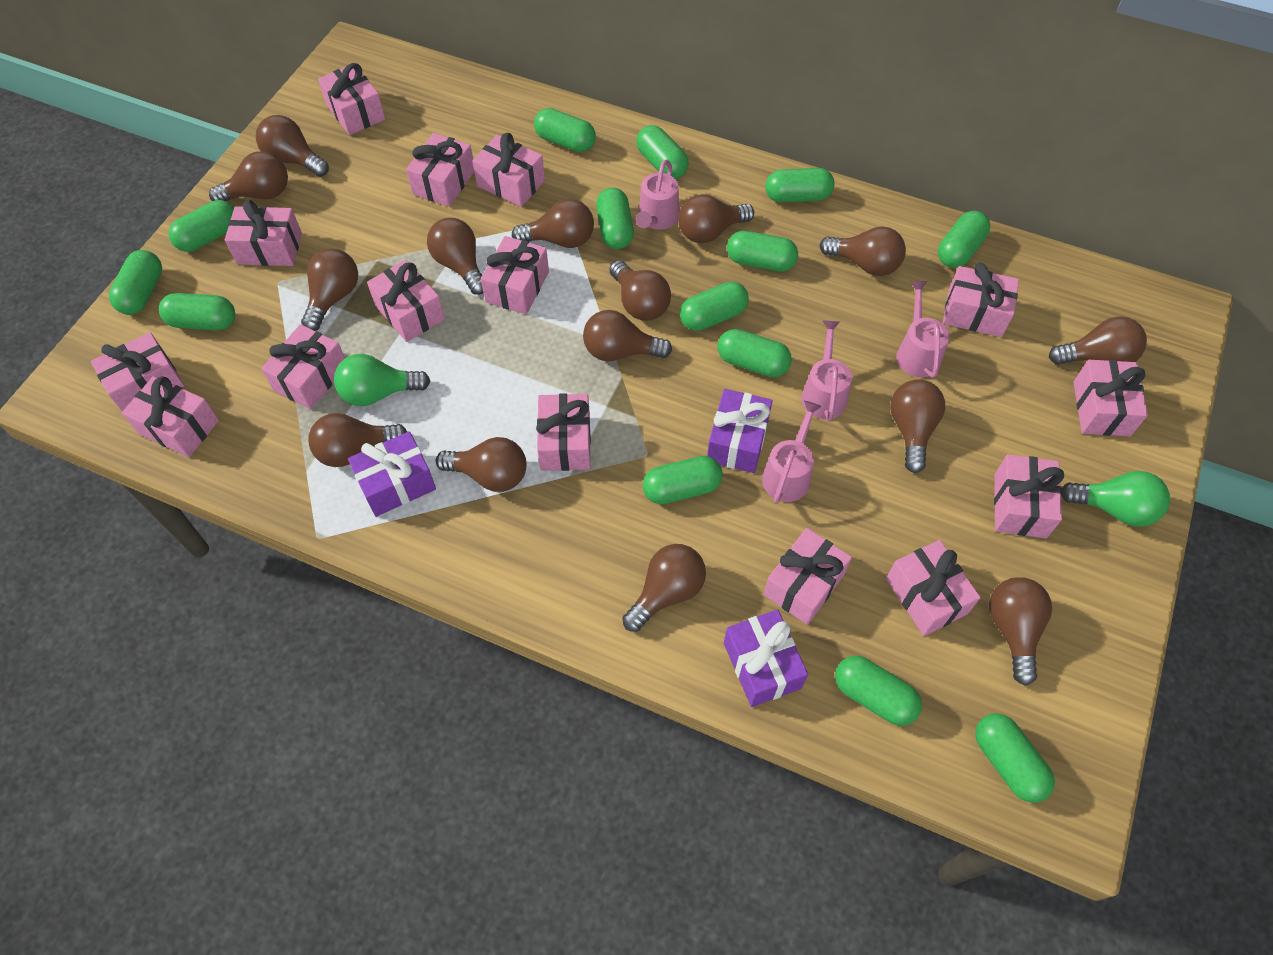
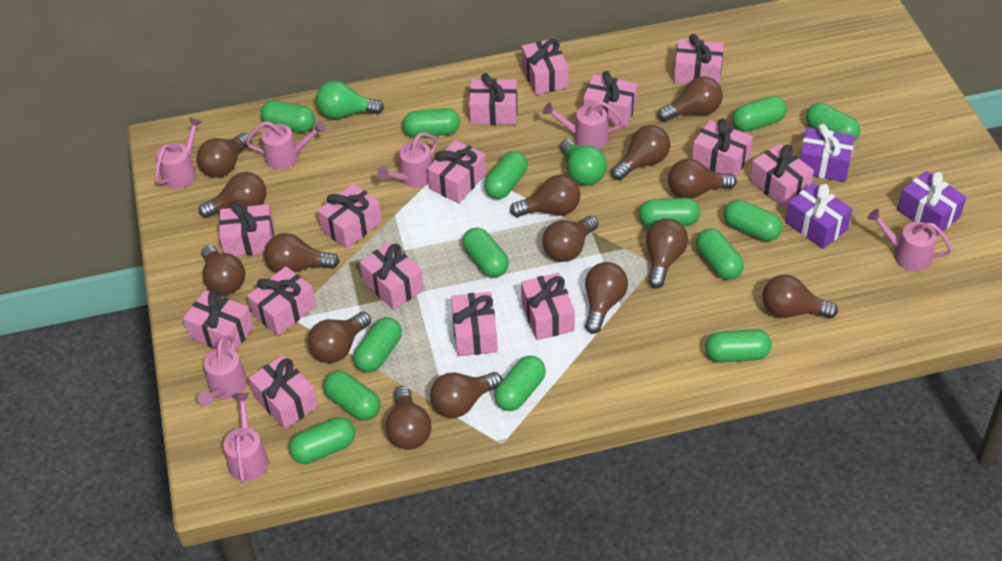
pink watering can: 4 -> 7

